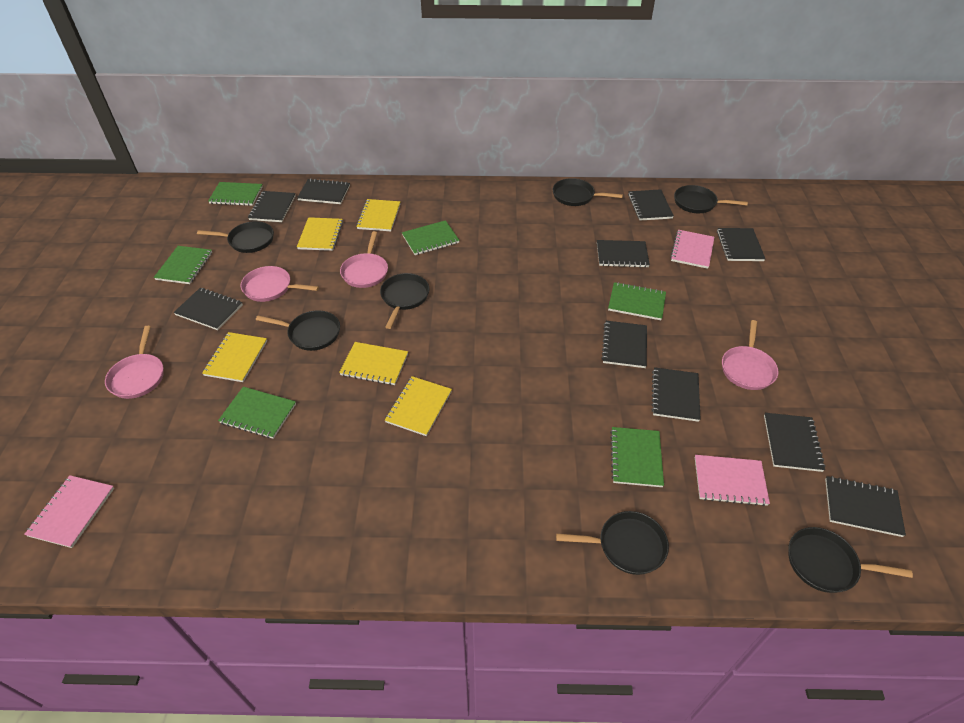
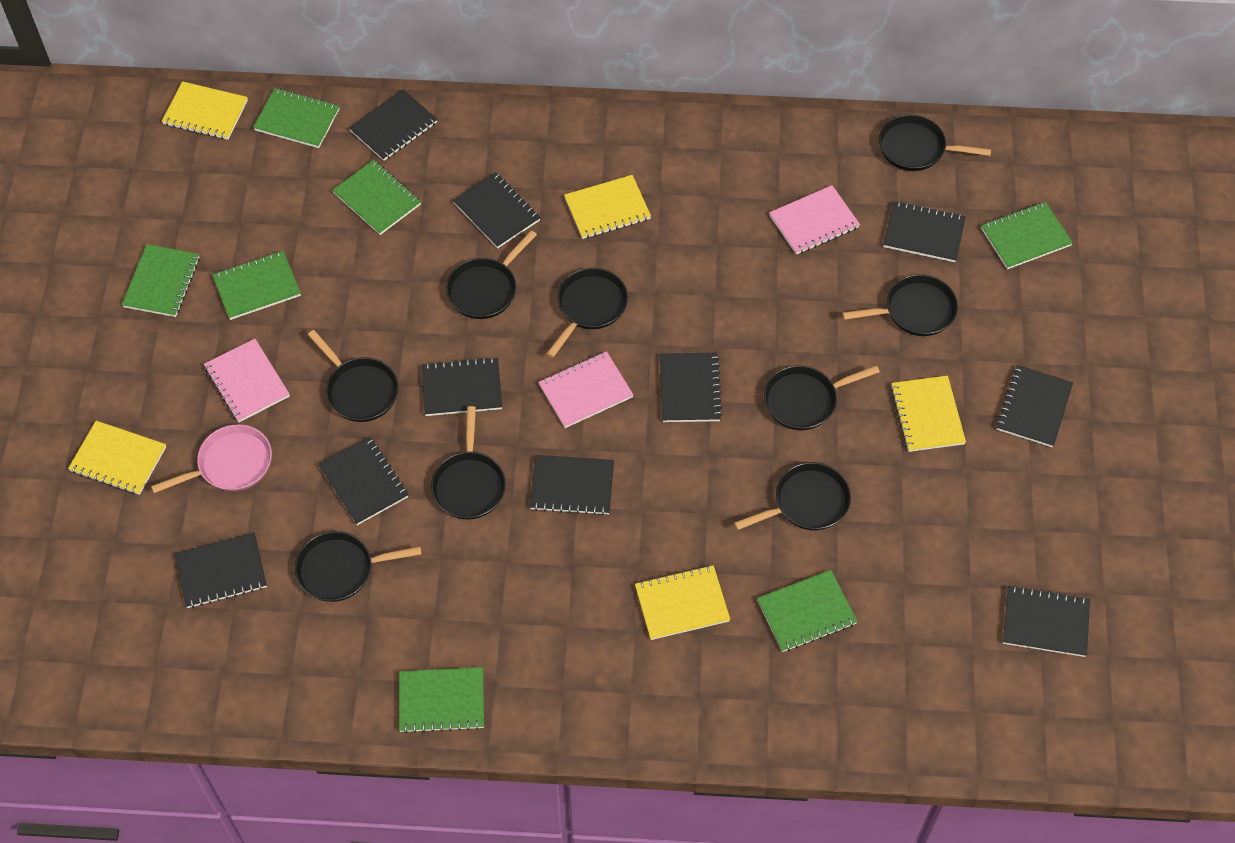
black pan: 7 -> 9
green notebook: 6 -> 7
pink pan: 4 -> 1

